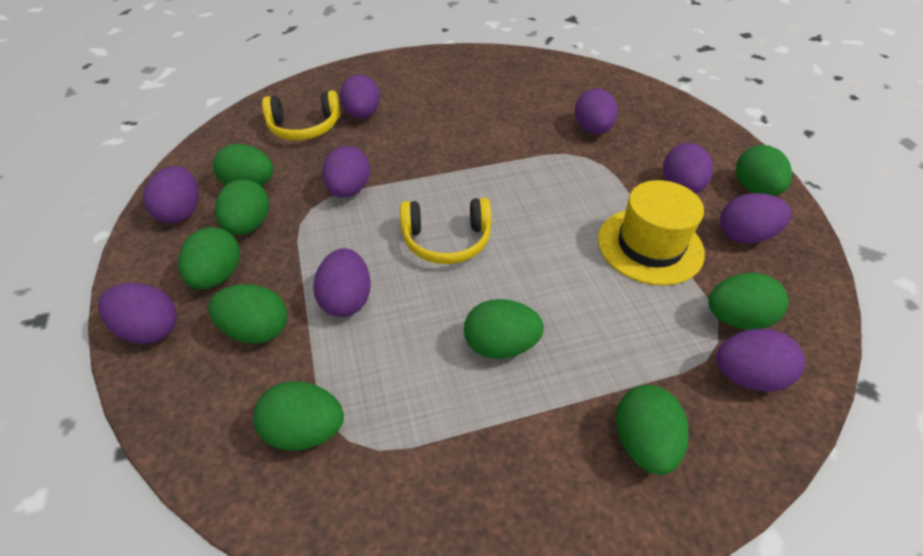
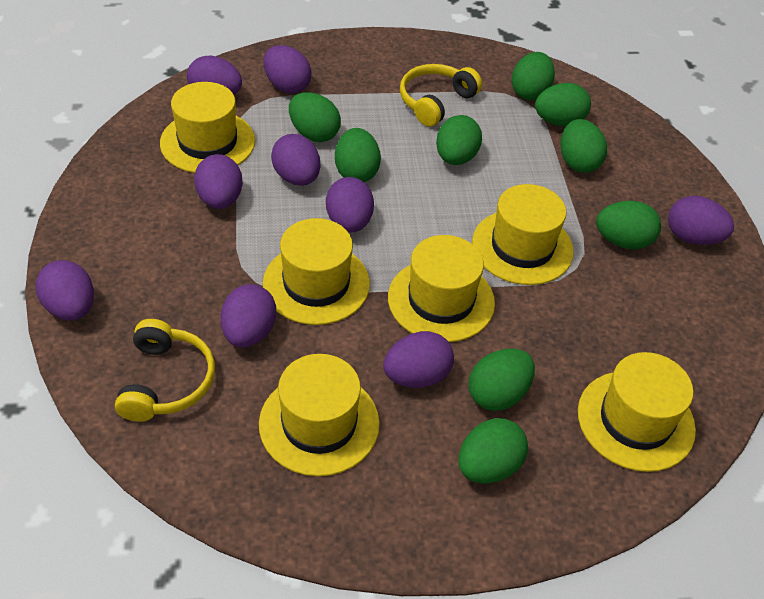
yellow hat: 1 -> 6

